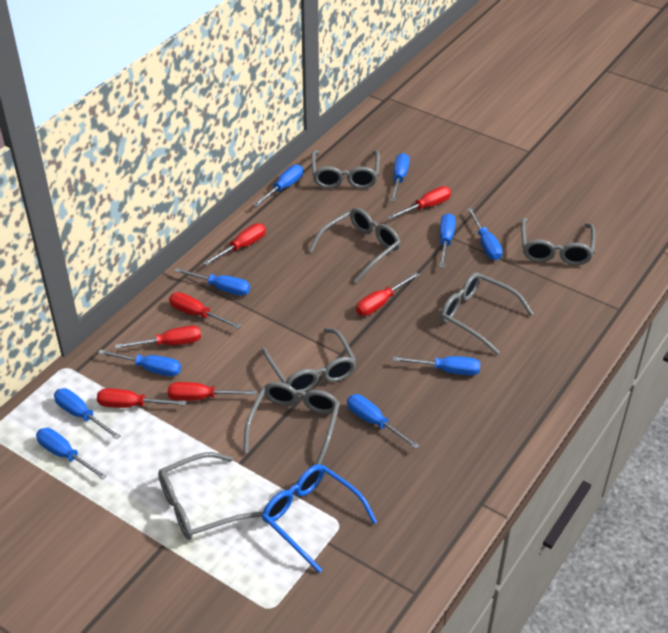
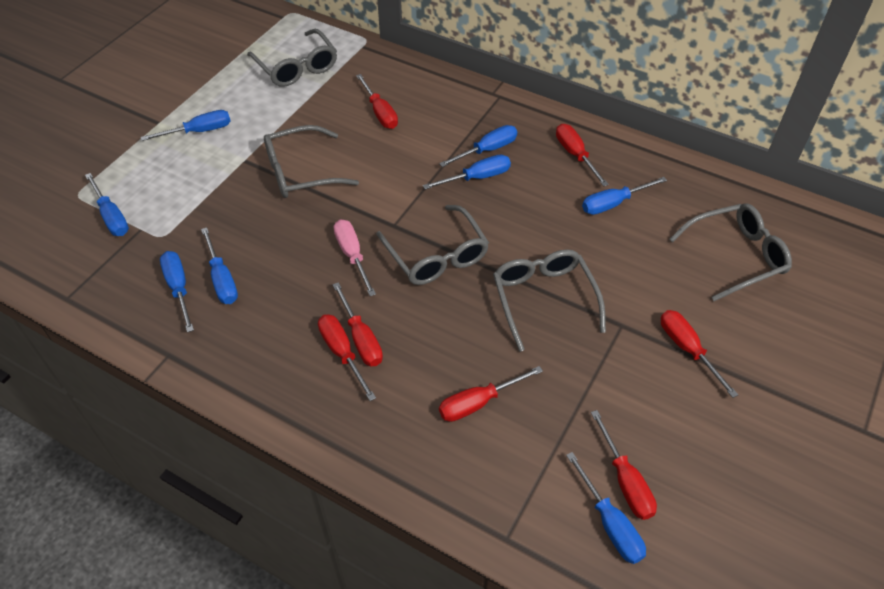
blue glasses: 1 -> 0
blue screwdriver: 10 -> 8
grey glasses: 7 -> 5
pink screwdriver: 0 -> 1

